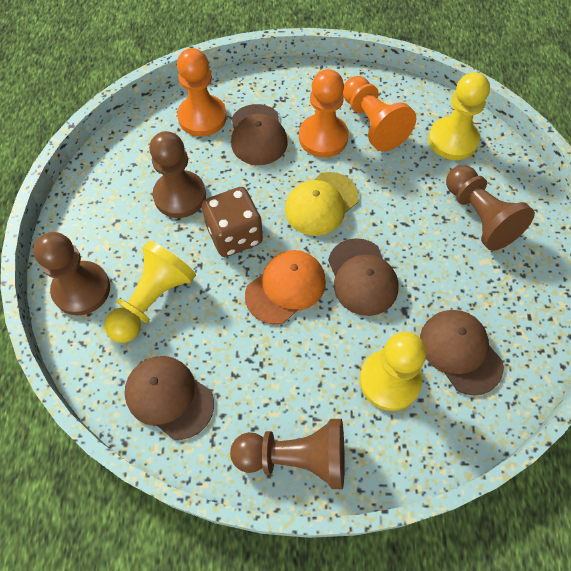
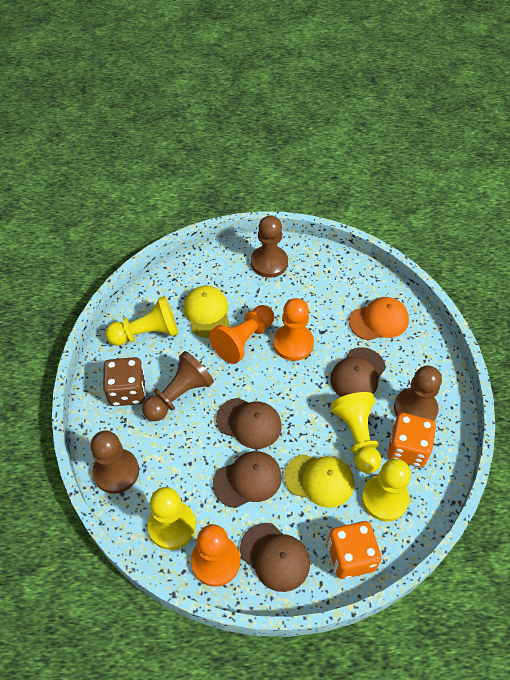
orange dice: 0 -> 2
yellow cap: 1 -> 2
yellow pawn: 3 -> 4

